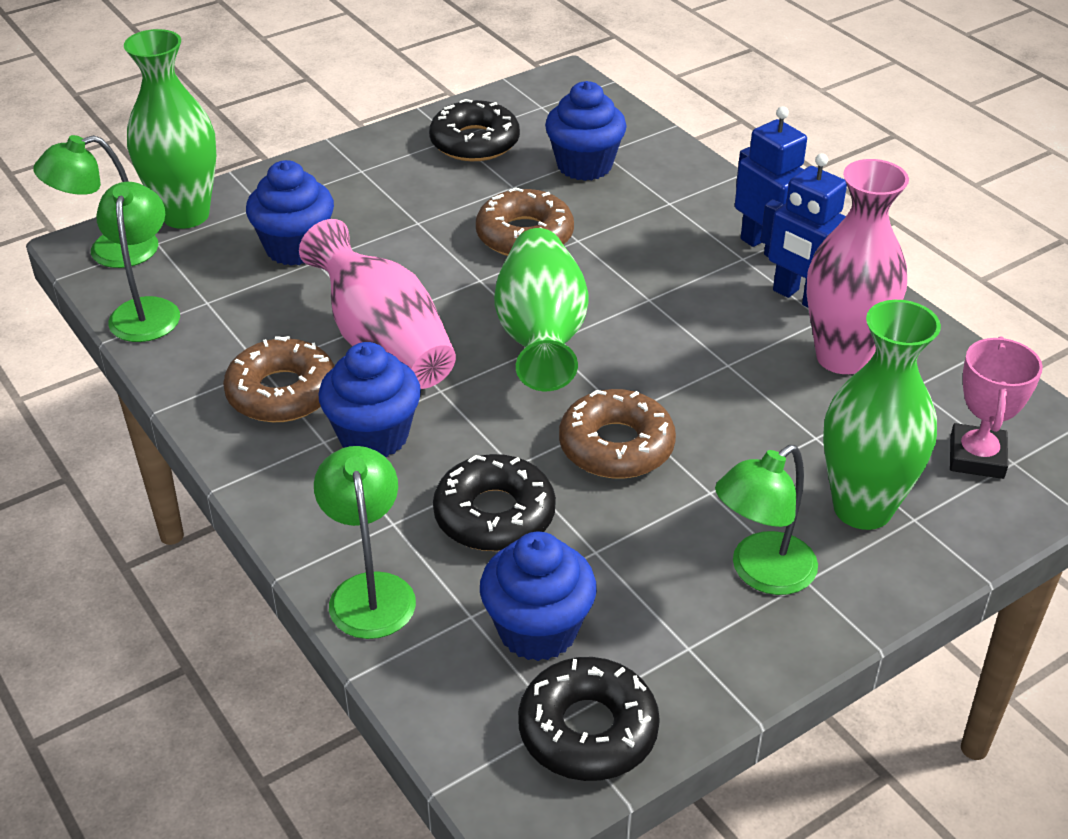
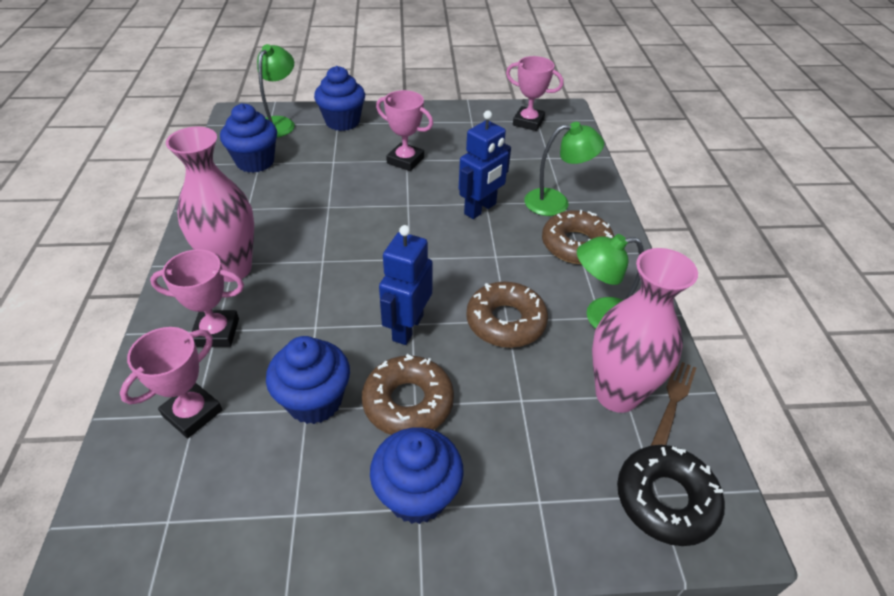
black donut: 3 -> 1
brown fork: 0 -> 1
green lamp: 4 -> 3
green vase: 3 -> 0
pink trophy: 1 -> 4

